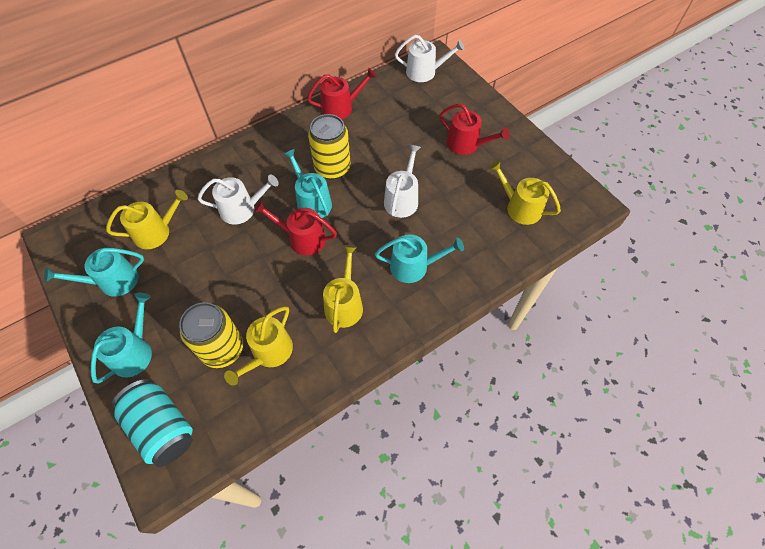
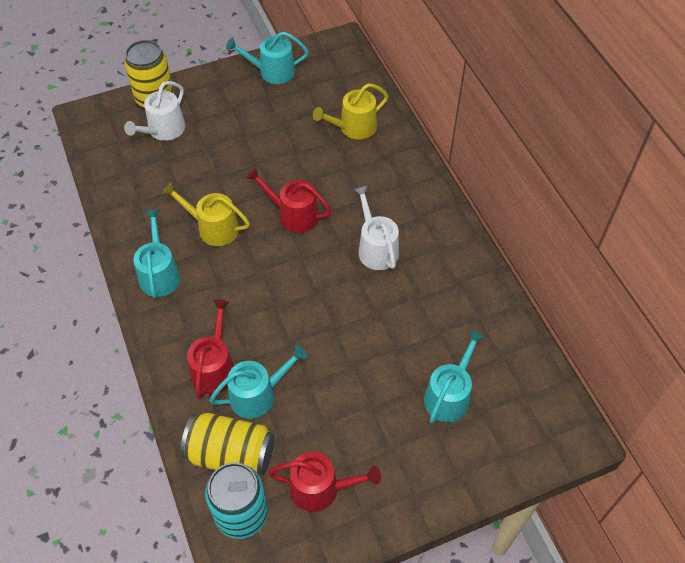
white watering can: 3 -> 2
yellow watering can: 4 -> 2

